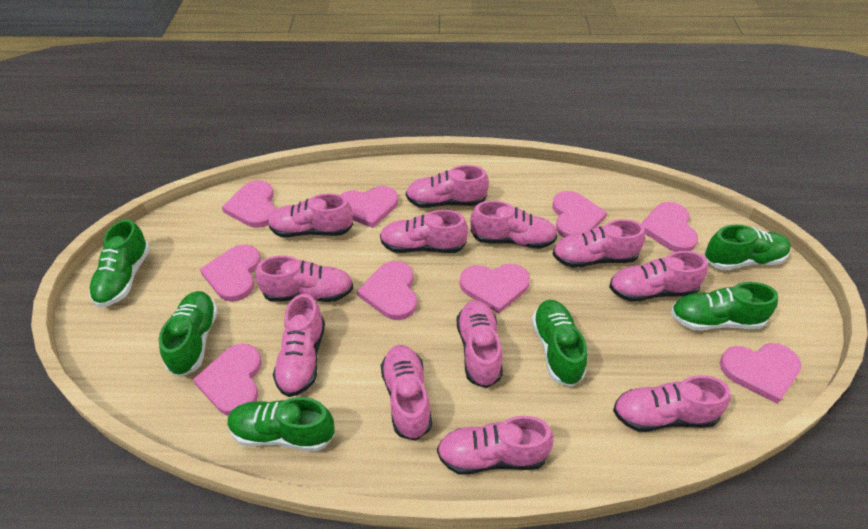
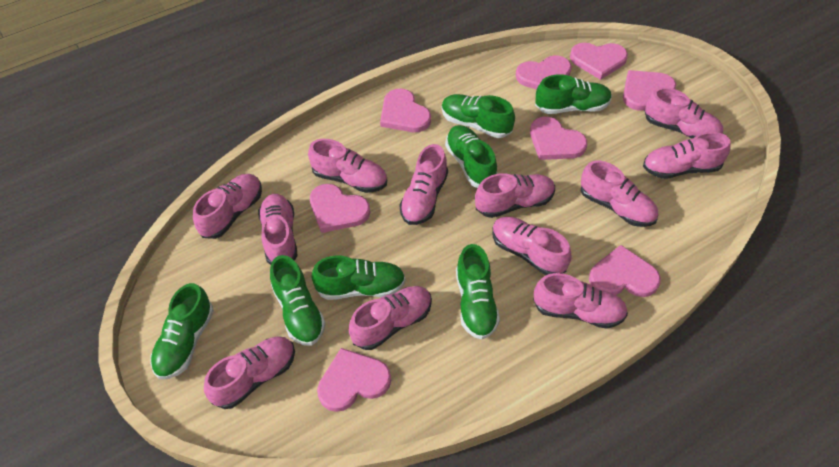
green shoe: 6 -> 7
pink heart: 9 -> 8

